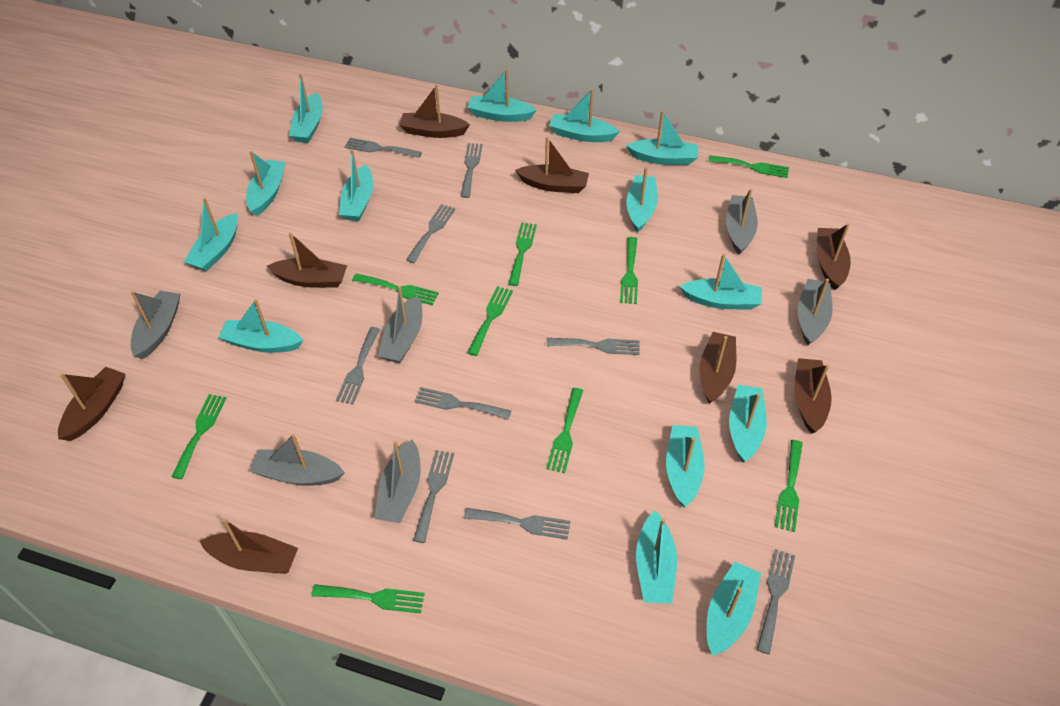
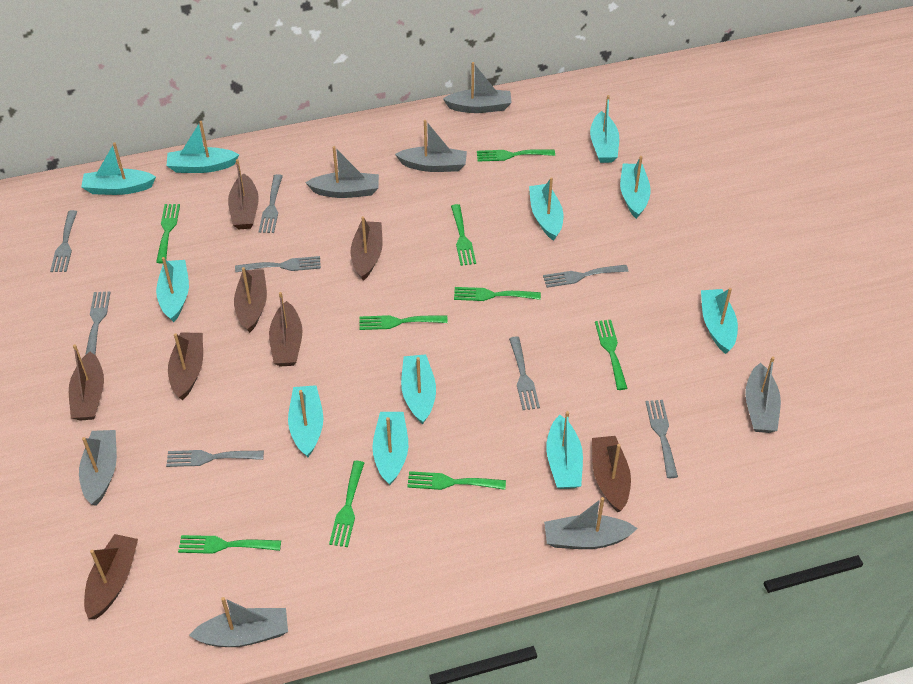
grey boat: 6 -> 7
grey fork: 9 -> 8
turquoise boat: 14 -> 11

